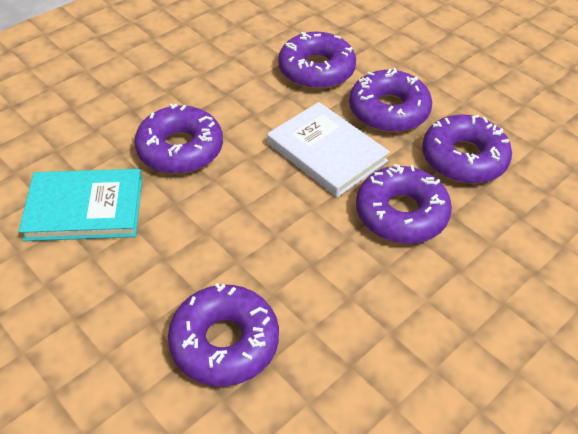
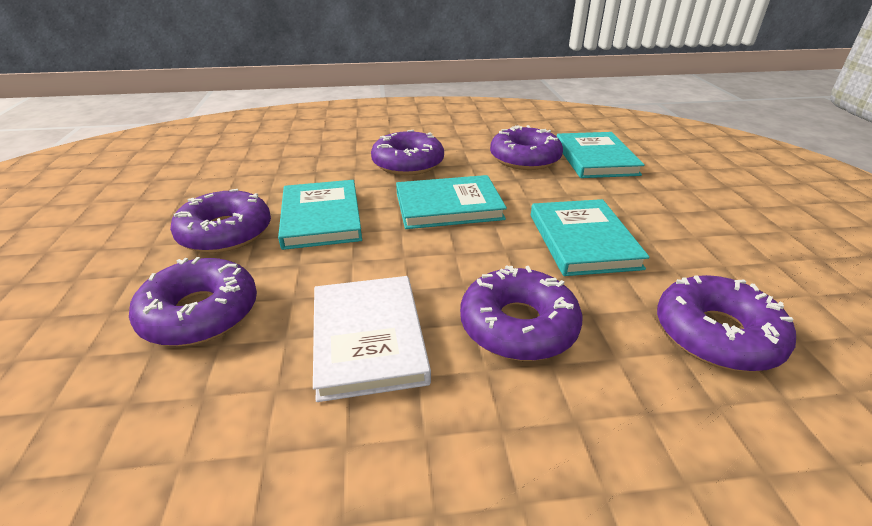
turquoise book: 1 -> 4

